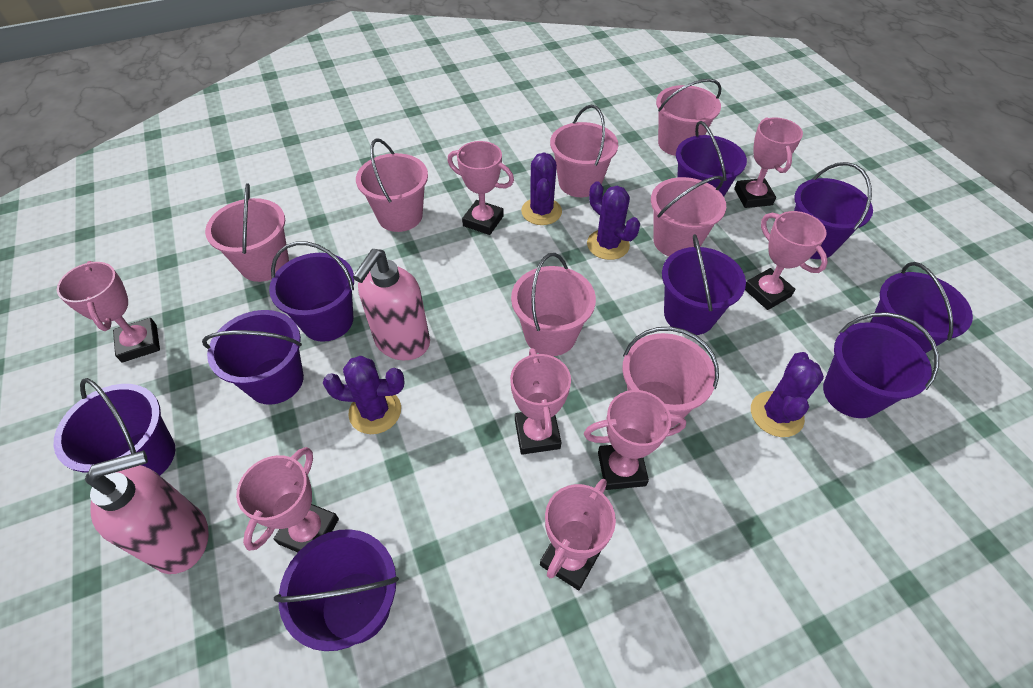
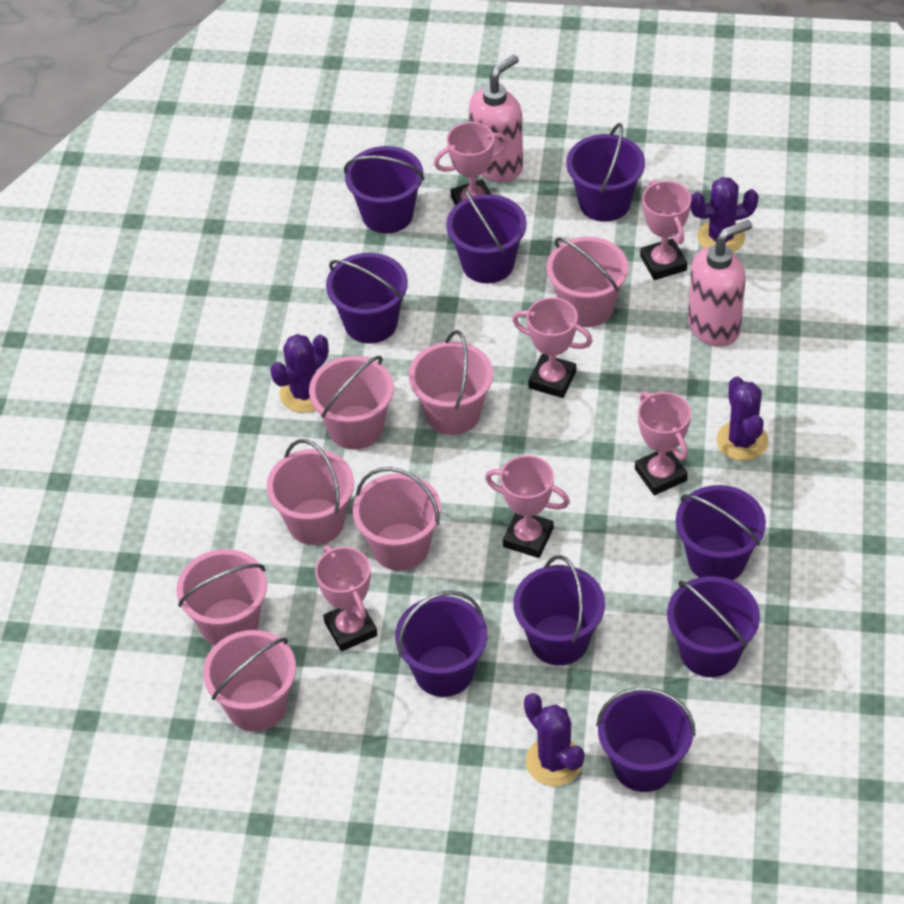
pink trophy: 8 -> 6

